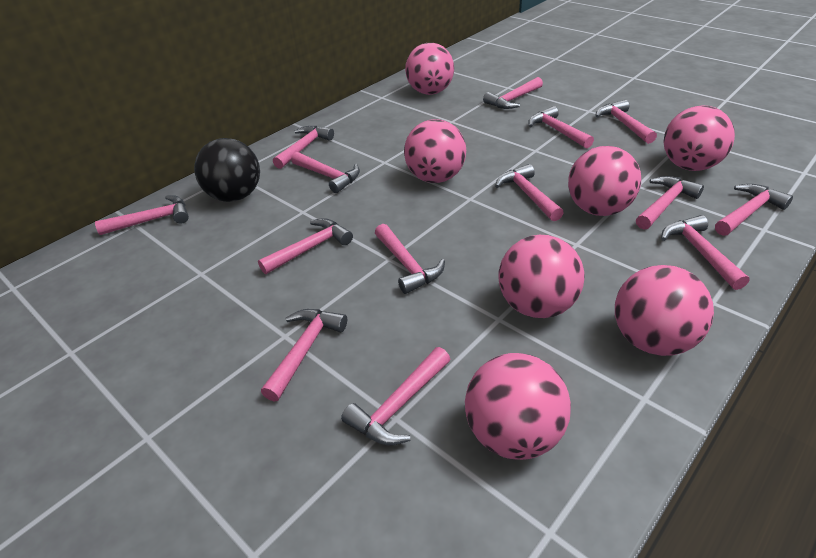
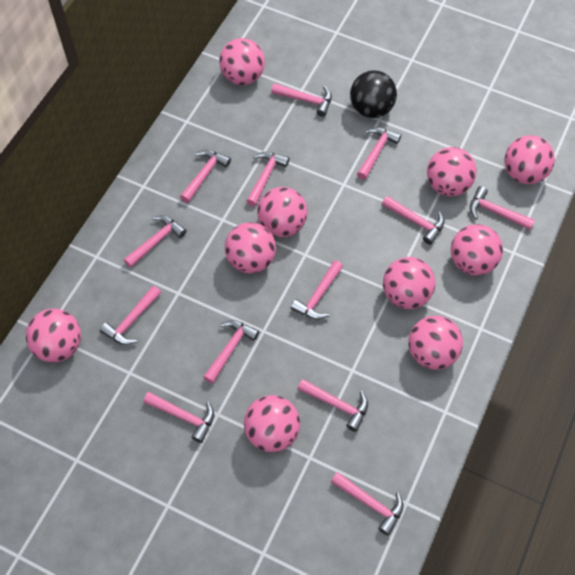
pink ball: 7 -> 10
pink hammer: 14 -> 13

